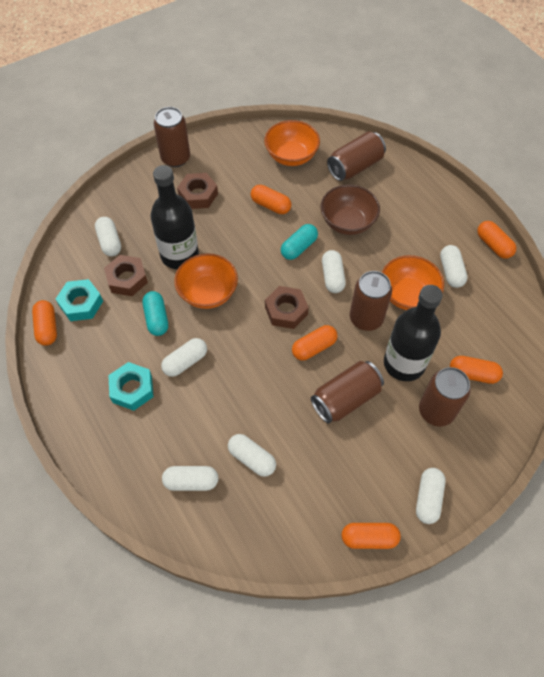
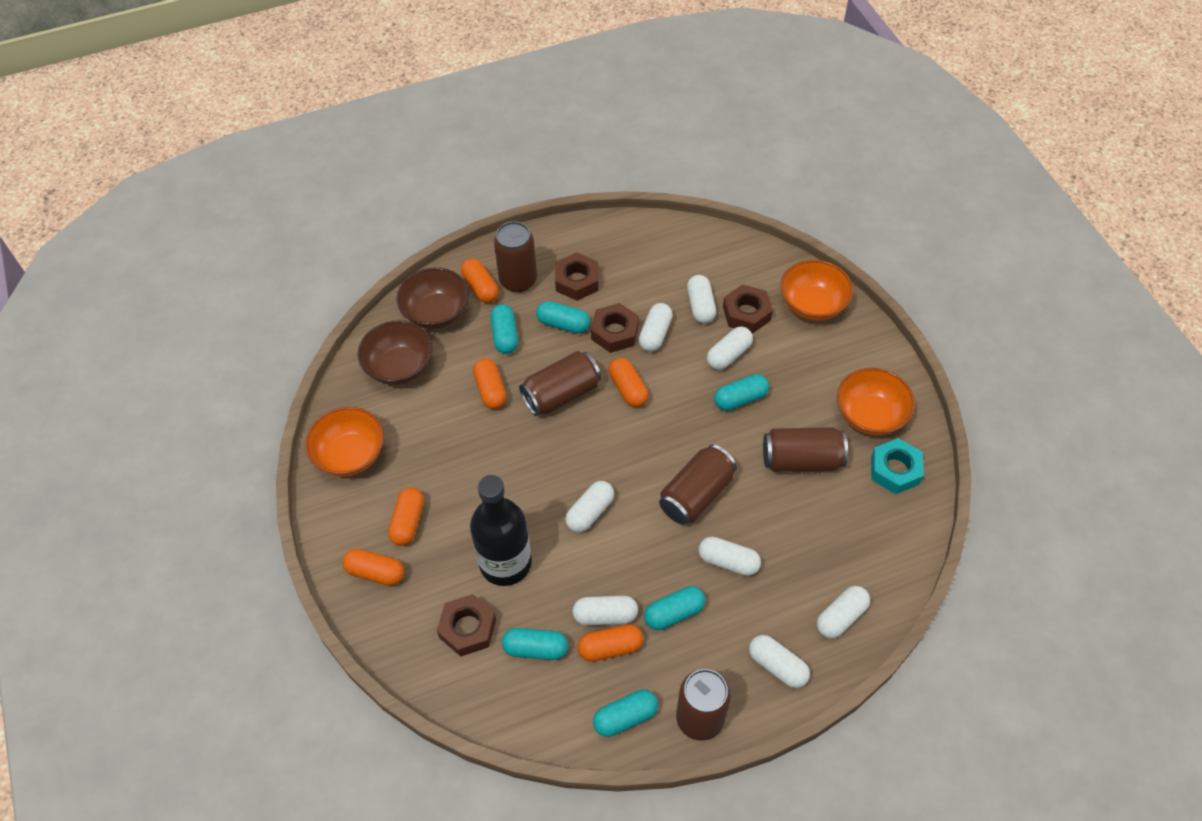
black bottle: 2 -> 1
brown bowl: 1 -> 2
brown nut: 3 -> 4
turquoise capsule: 2 -> 6
turquoise nut: 2 -> 1
white capsule: 7 -> 8

